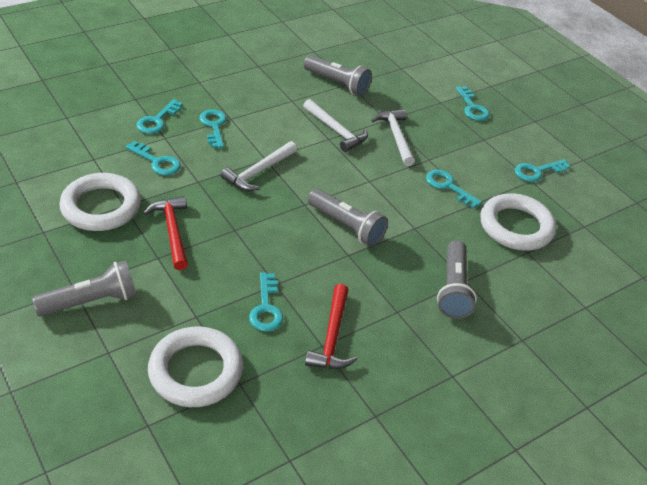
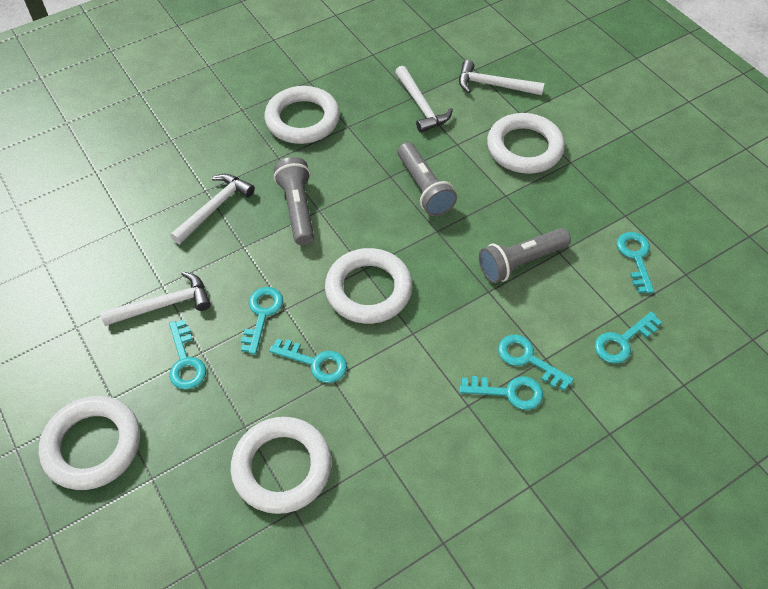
grey flashlight: 4 -> 3
red hammer: 2 -> 0
white hammer: 3 -> 4
white ring: 3 -> 5

